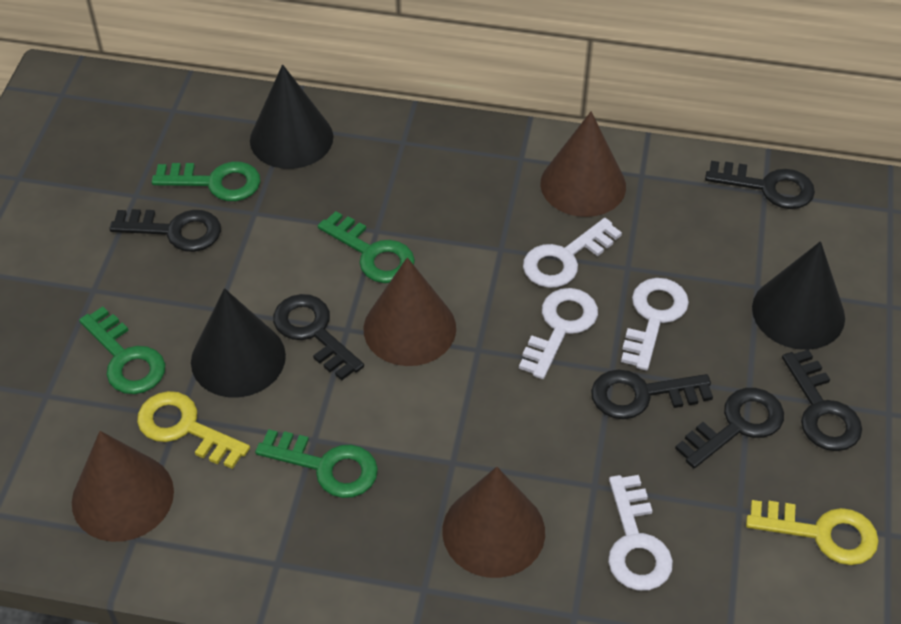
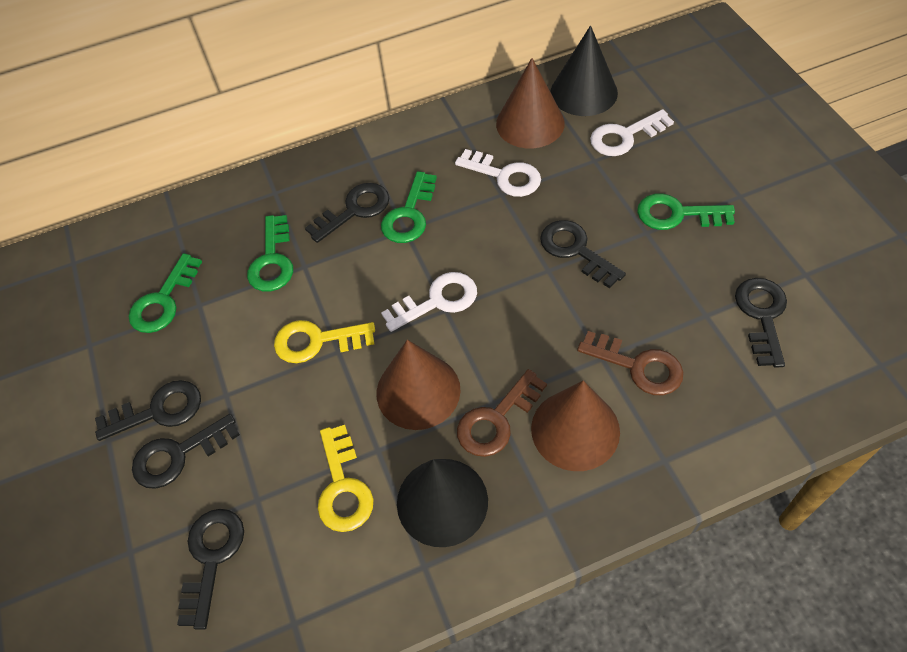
black cone: 3 -> 2
brown cone: 4 -> 3
brown key: 0 -> 2
white key: 4 -> 3

